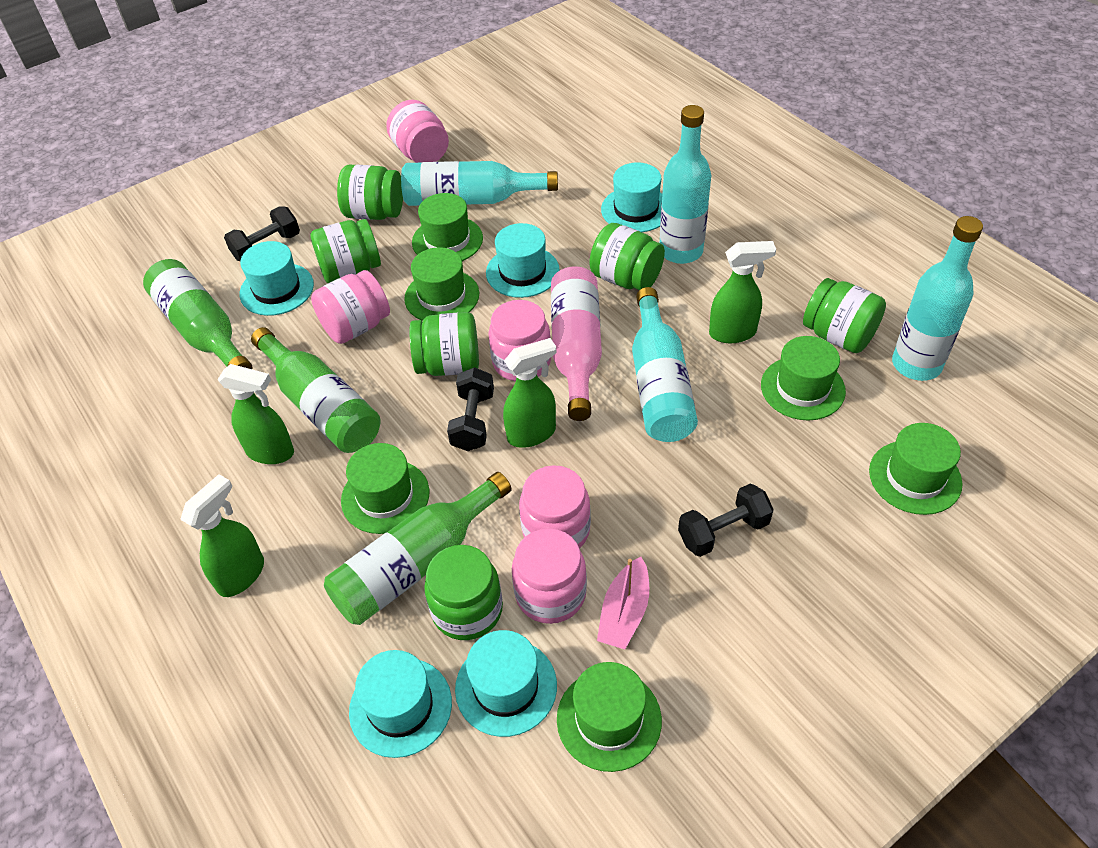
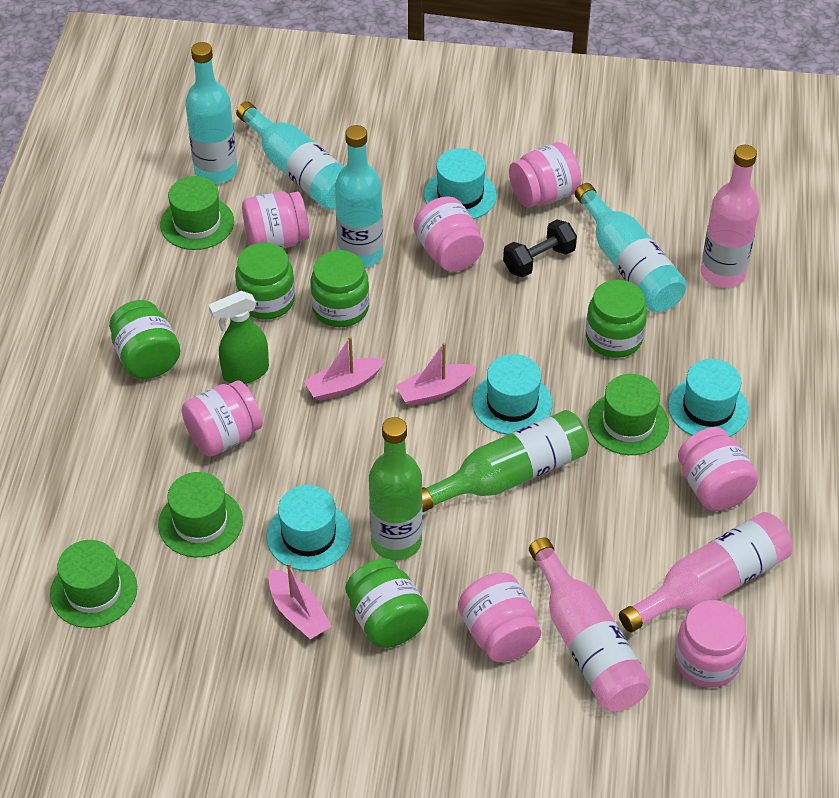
black dumbbell: 3 -> 1
green bottle: 3 -> 2
green hat: 6 -> 4
green jar: 6 -> 5
green spray bottle: 4 -> 1
pink boat: 1 -> 3
pink bottle: 1 -> 3
pink jar: 5 -> 7
turquoise hat: 5 -> 4

